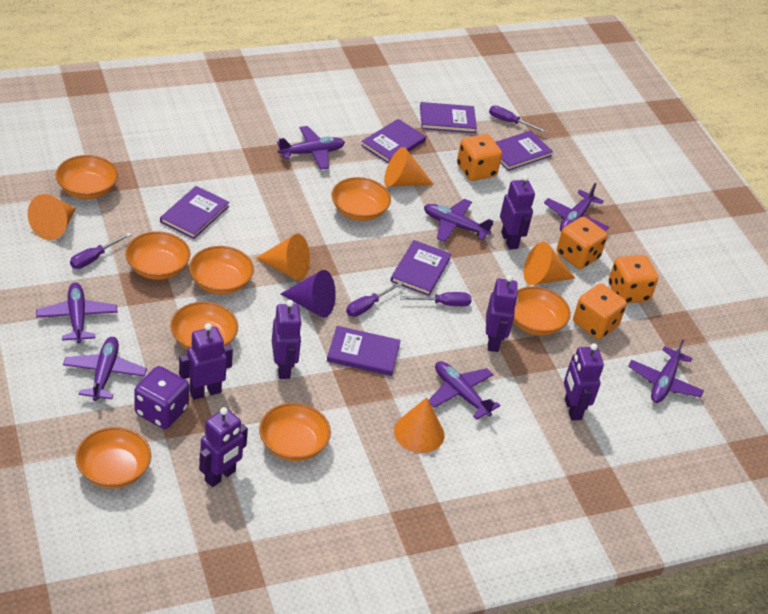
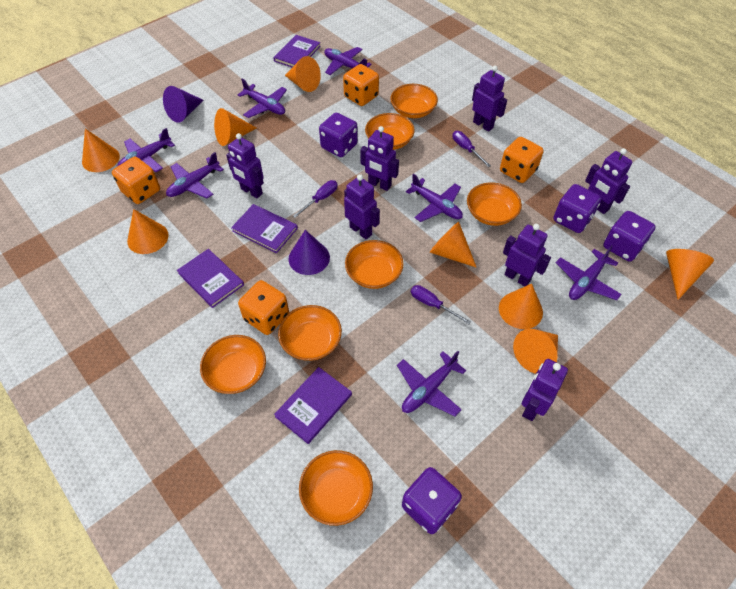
orange bowl: 8 -> 7
orange cone: 5 -> 8
purple book: 6 -> 4
purple cone: 1 -> 2
purple dice: 1 -> 4
purple robot: 6 -> 7
purple screwdriver: 4 -> 3

